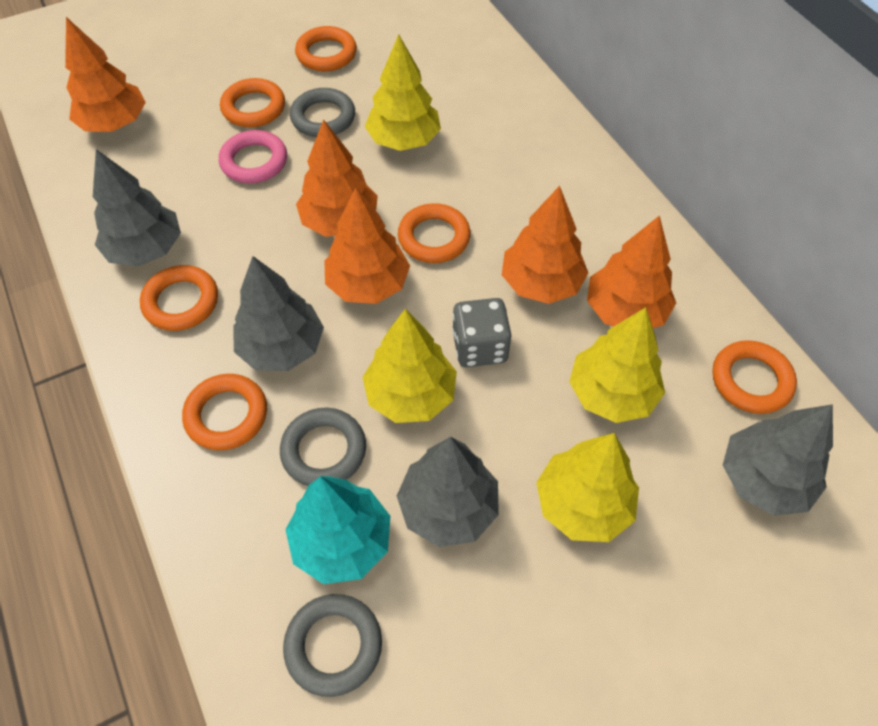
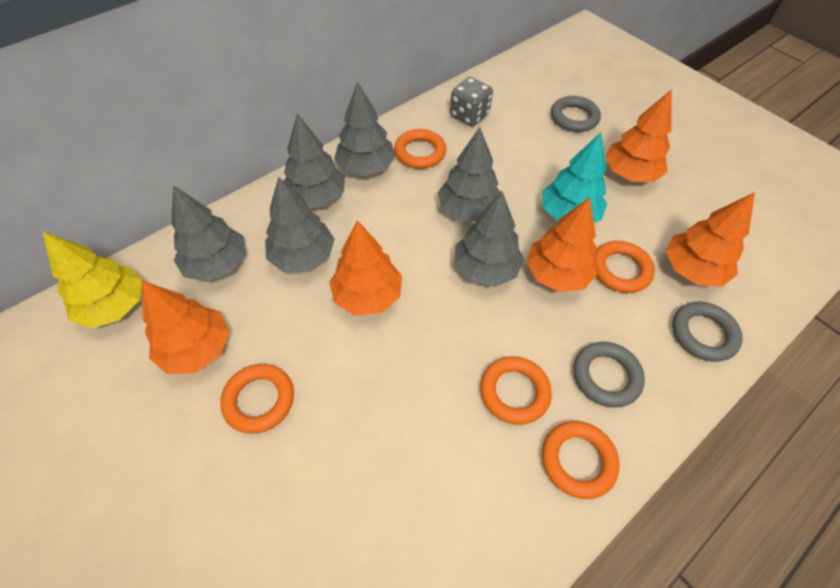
grey tree: 4 -> 6
orange ring: 6 -> 5
pink ring: 1 -> 0
yellow tree: 4 -> 1

